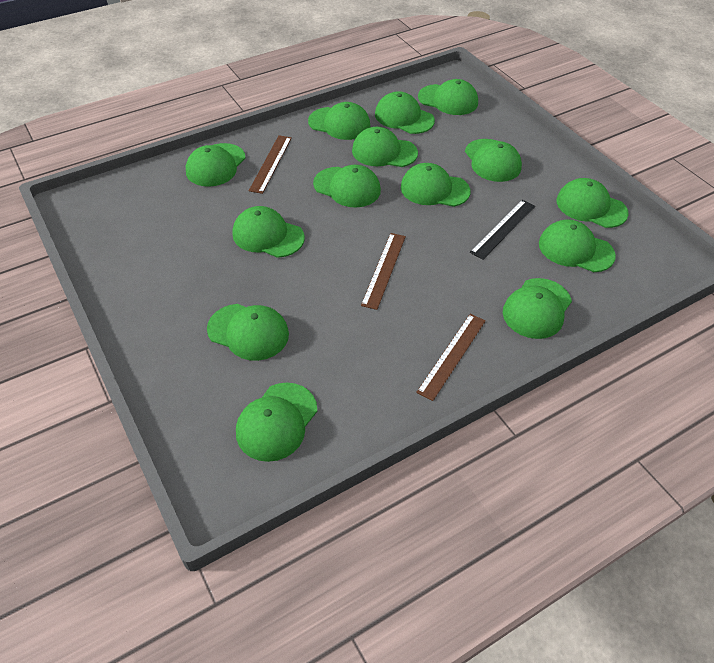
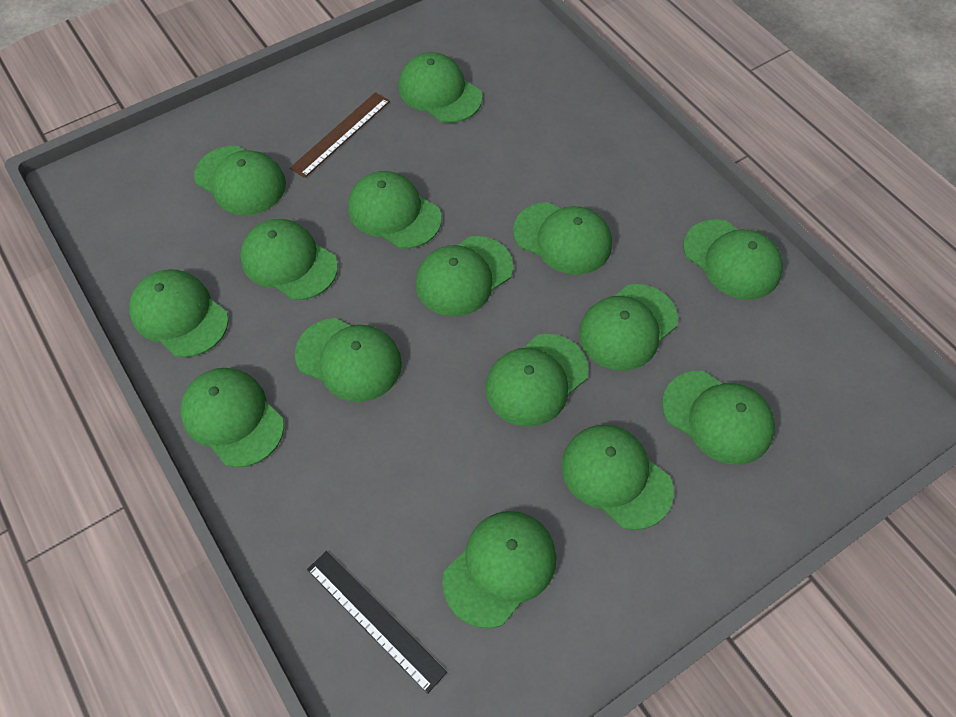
brown ruler: 3 -> 1
green cap: 14 -> 15

